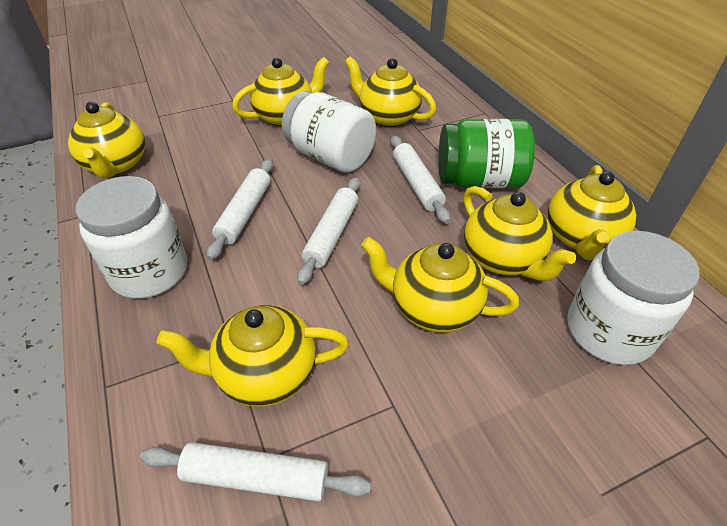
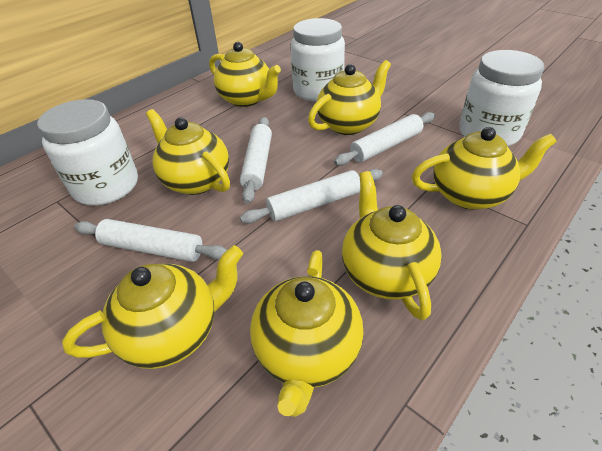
green jar: 1 -> 0

